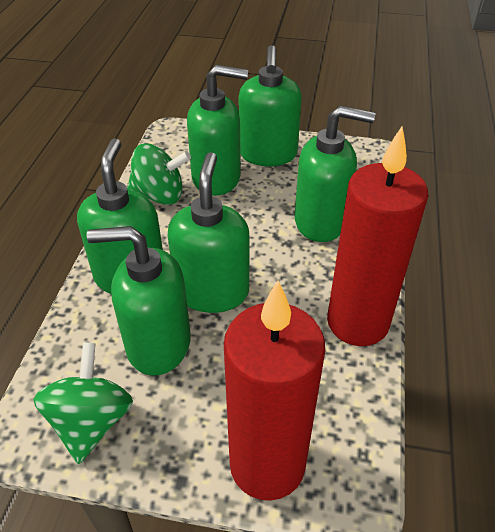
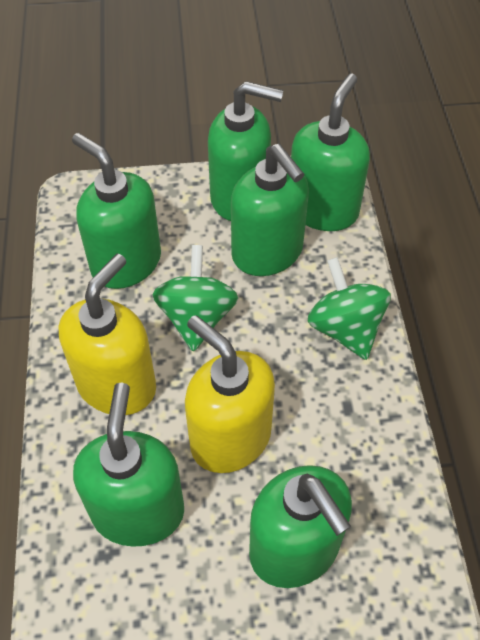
red candle: 2 -> 0
yellow soap dispenser: 0 -> 2

